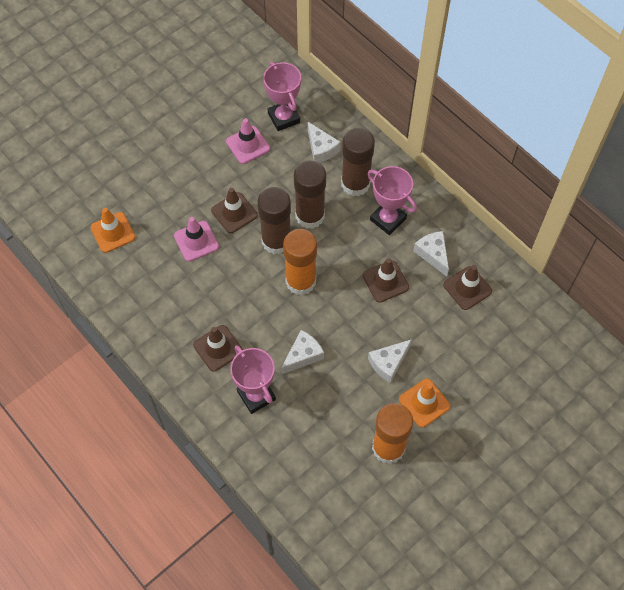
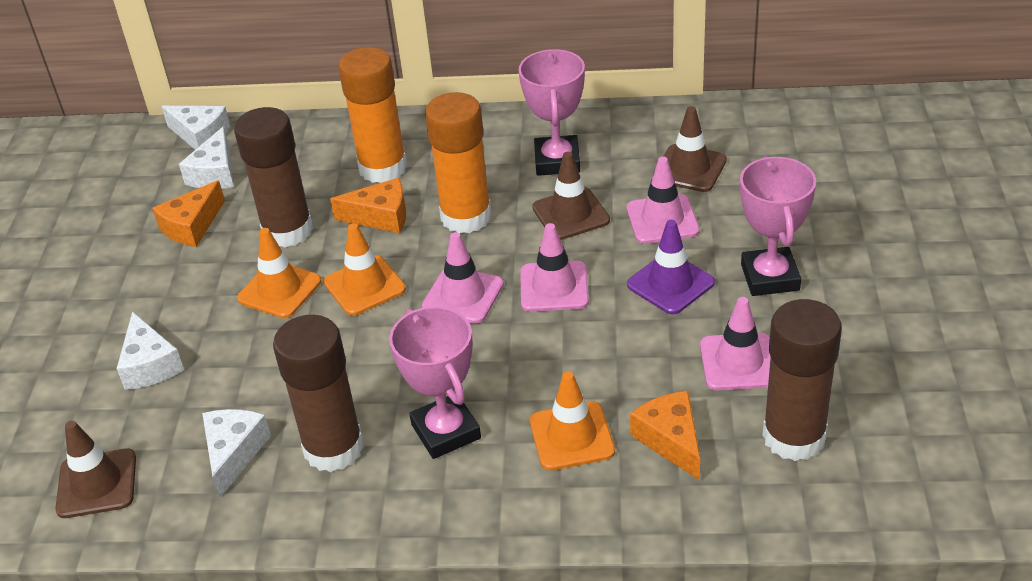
brown traffic cone: 4 -> 3
orange cheese: 0 -> 3
orange traffic cone: 2 -> 3
pink traffic cone: 2 -> 4
purple traffic cone: 0 -> 1

